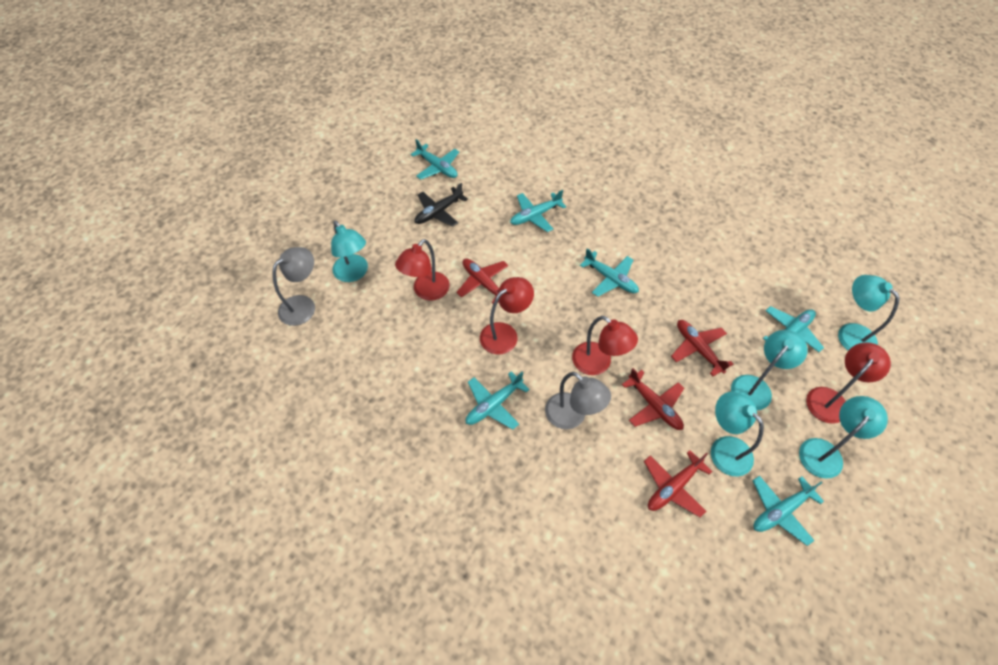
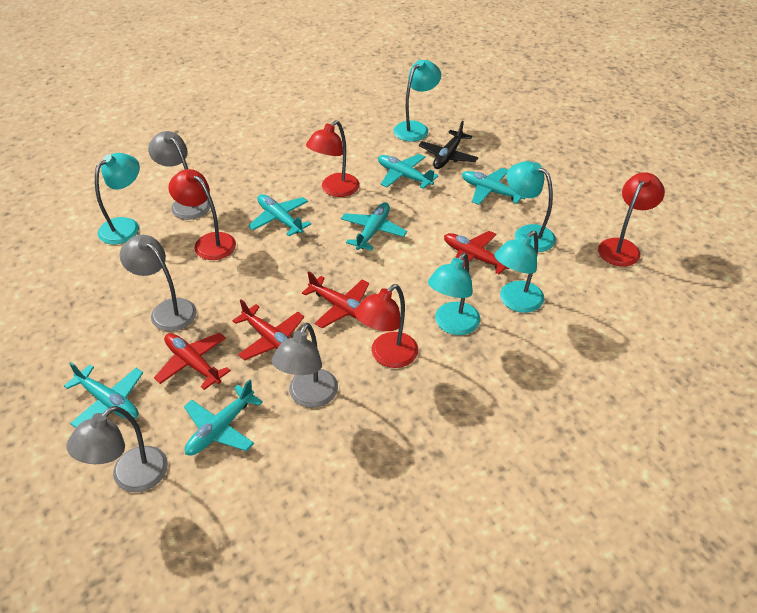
grey lamp: 2 -> 4

